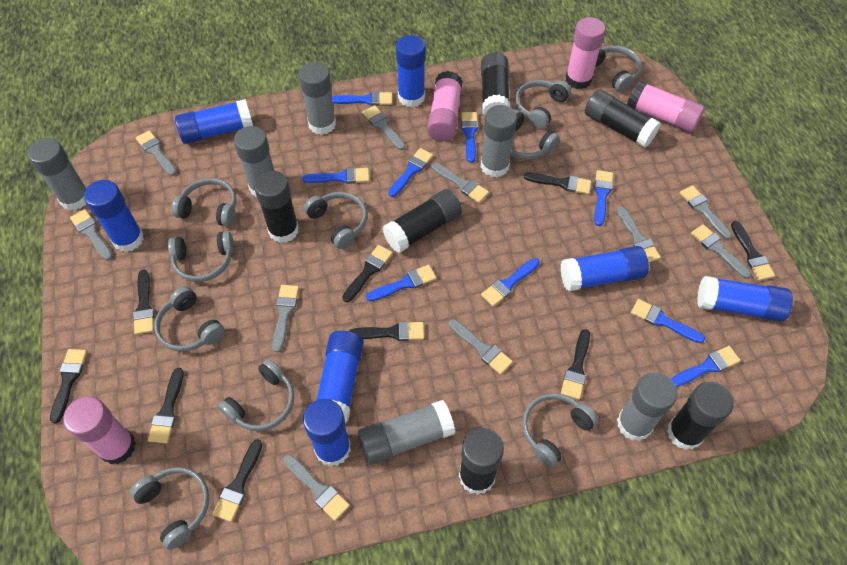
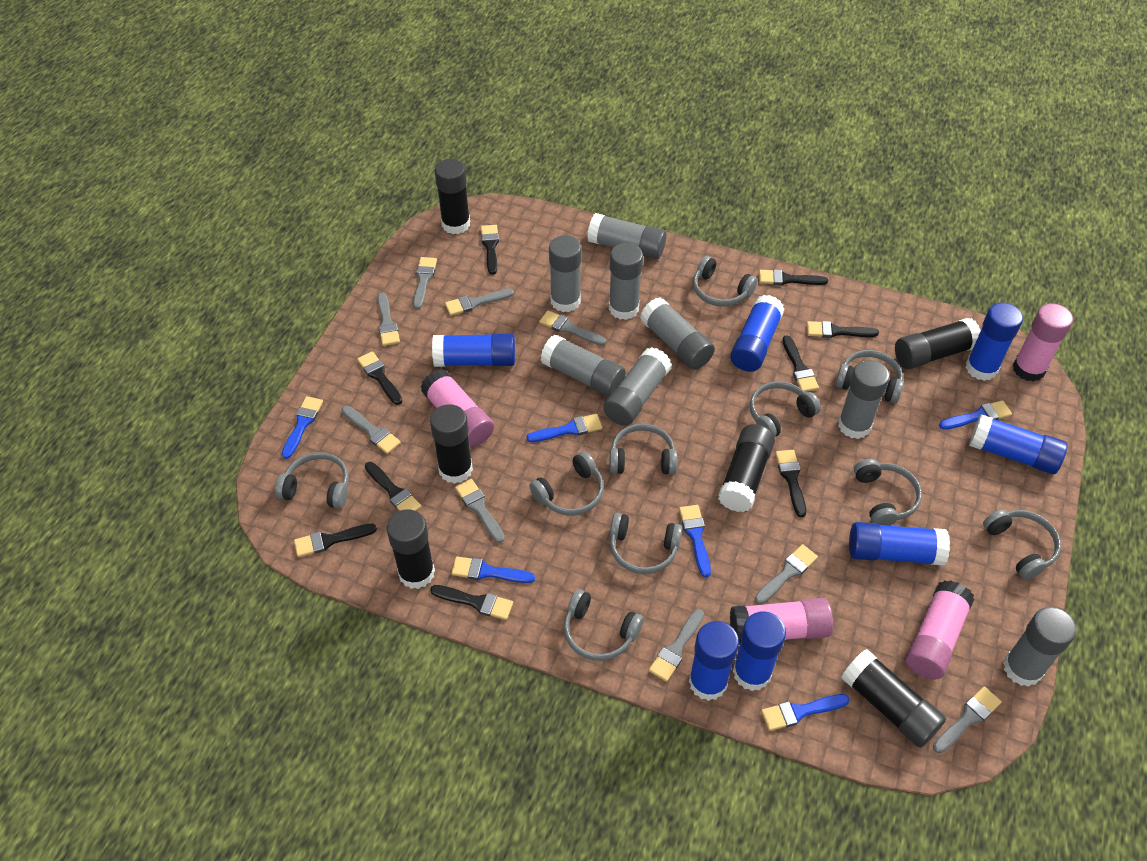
blue brush: 9 -> 6
grey brush: 10 -> 9
grey glue stick: 6 -> 8

